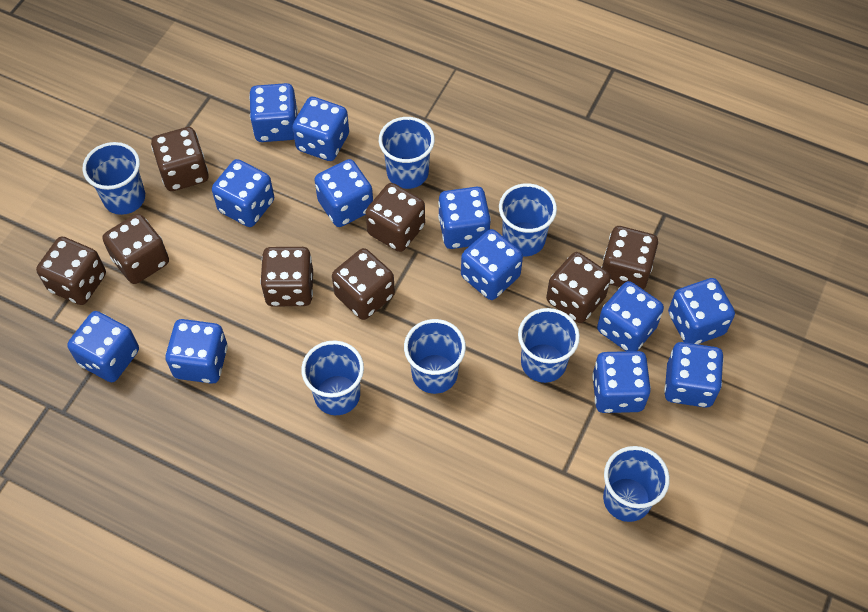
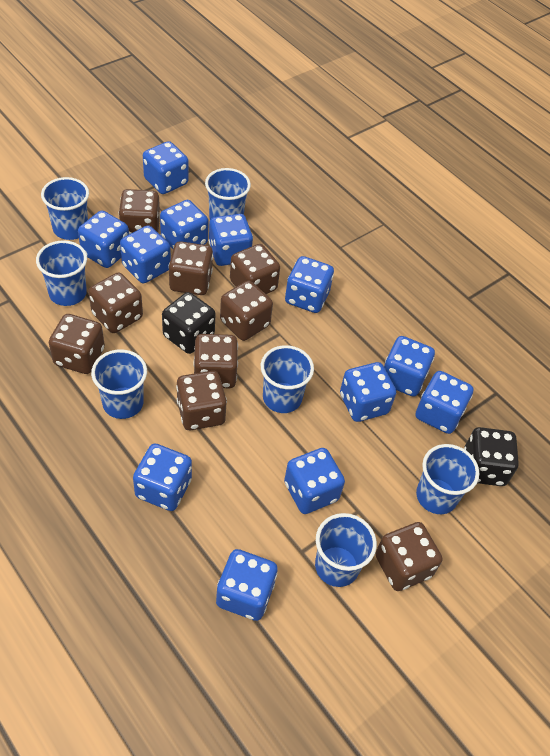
black dice: 0 -> 2
brown dice: 8 -> 9

